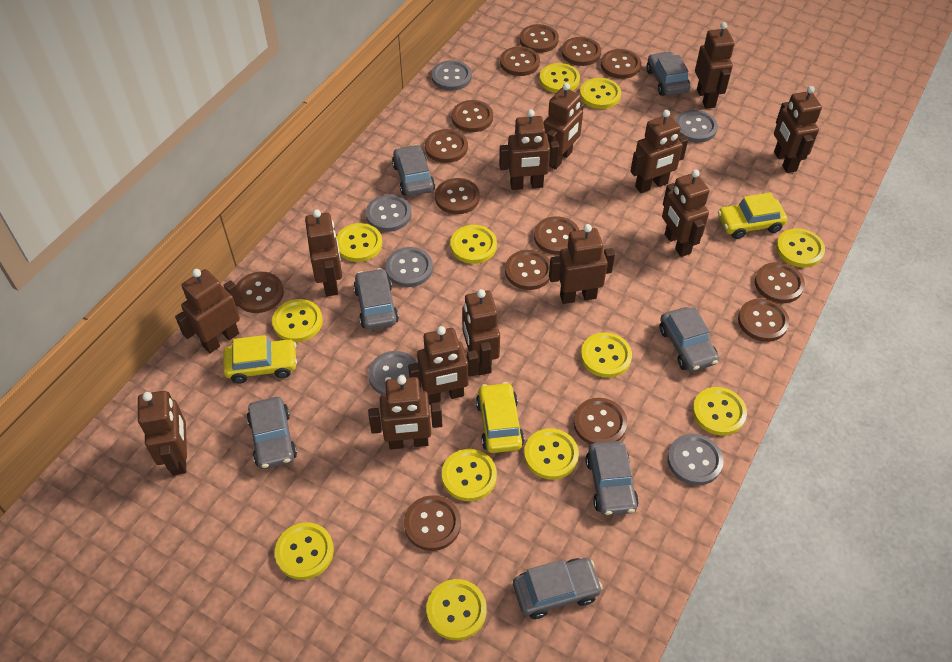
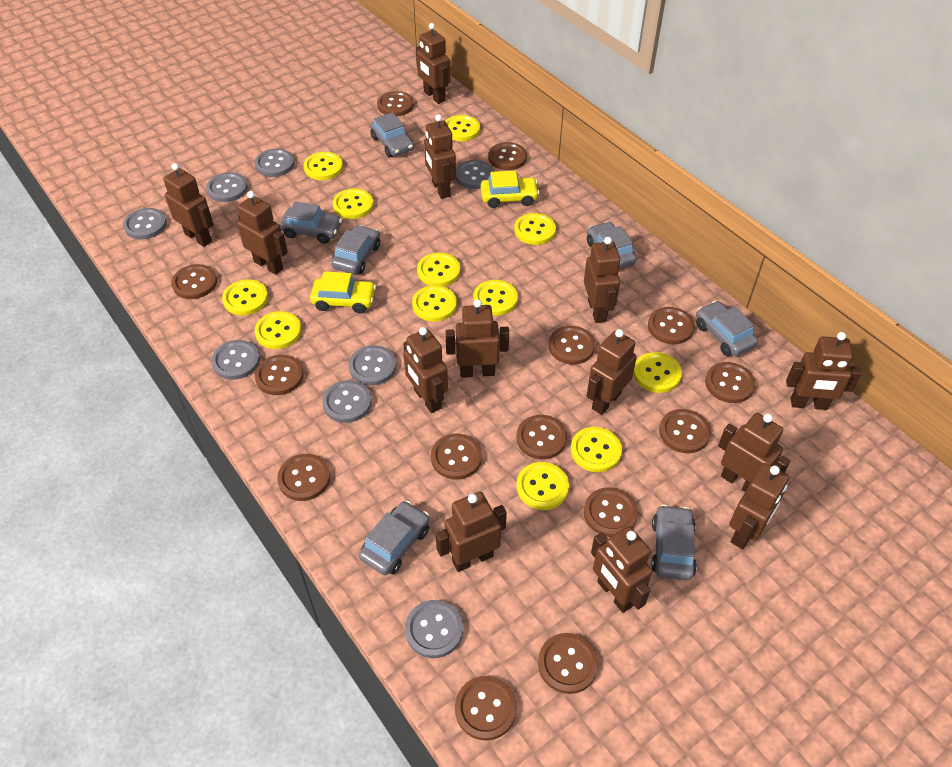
grey button: 6 -> 8
yellow car: 3 -> 2

